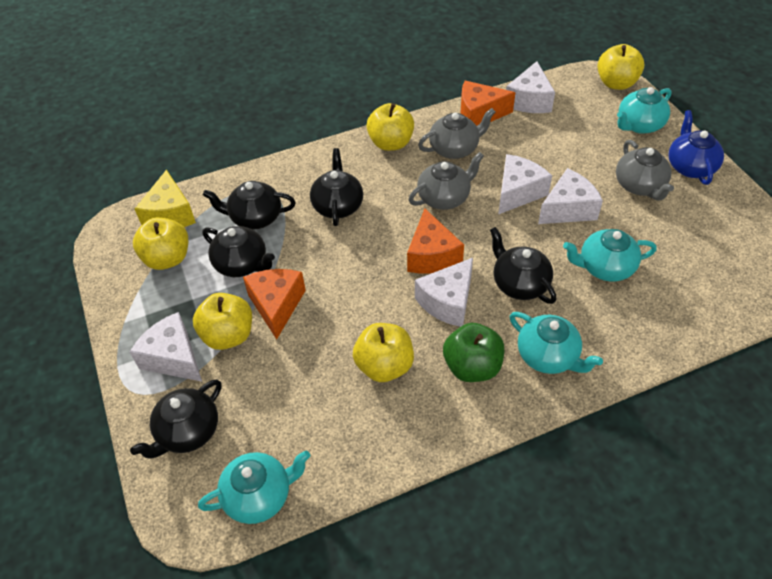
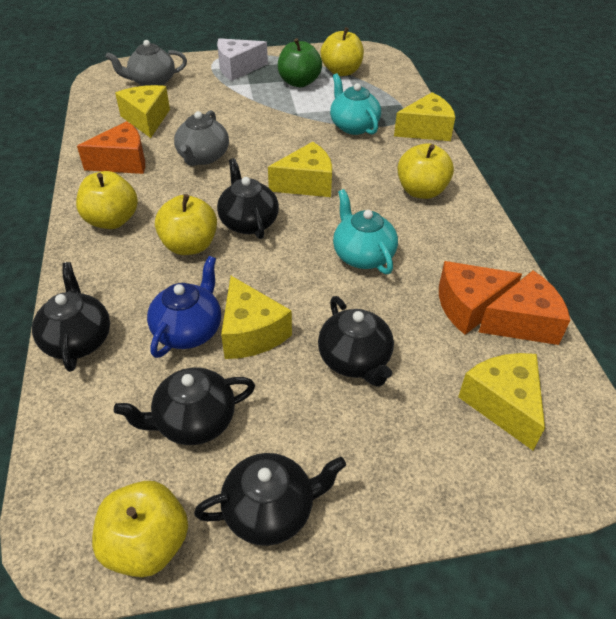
grey teapot: 3 -> 2
turquoise teapot: 4 -> 2
white cheese: 5 -> 1
yellow cheese: 1 -> 5

